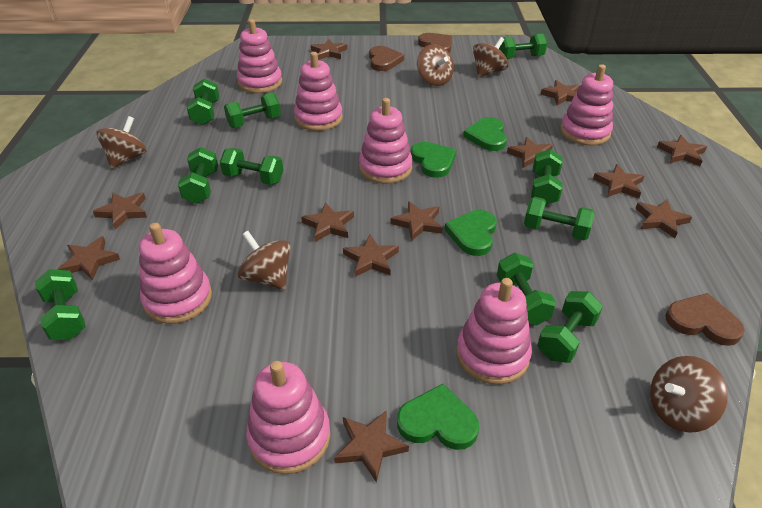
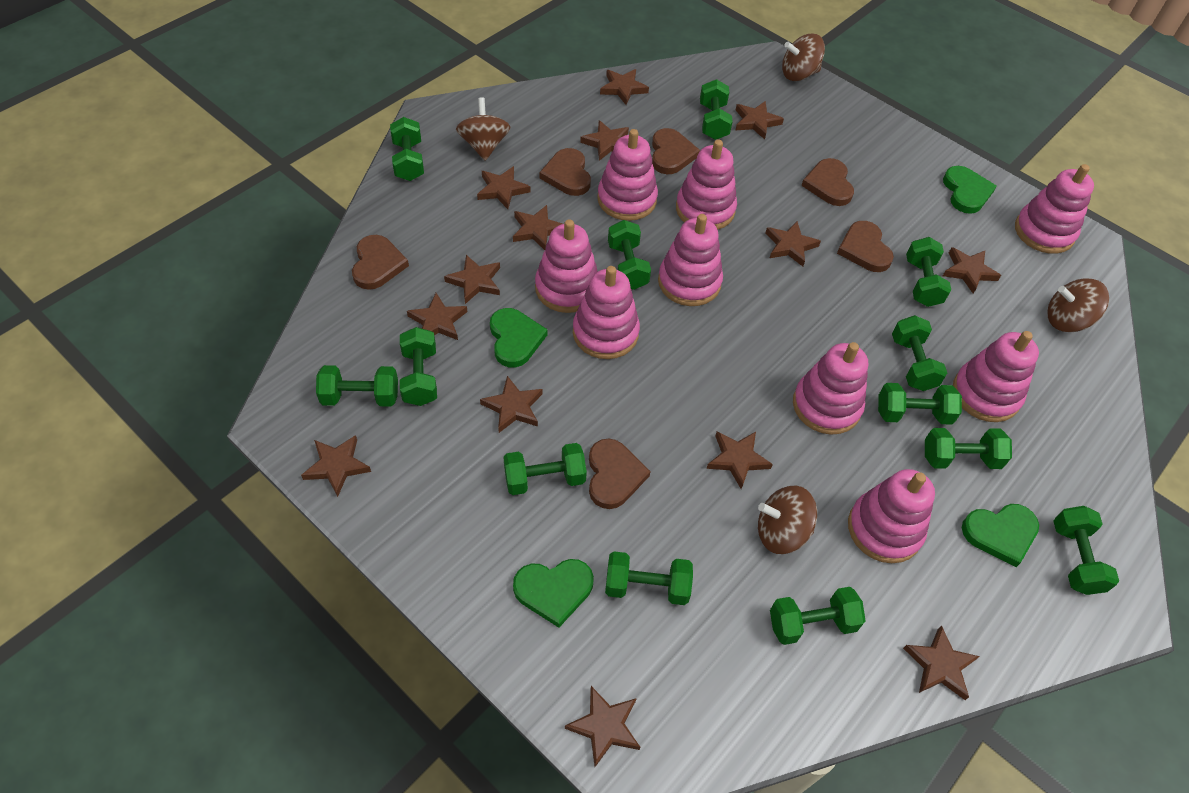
brown heart: 3 -> 6
brown spinning top: 5 -> 4
brown star: 12 -> 14
green dumbbell: 10 -> 13
pink stacking toy: 7 -> 9

